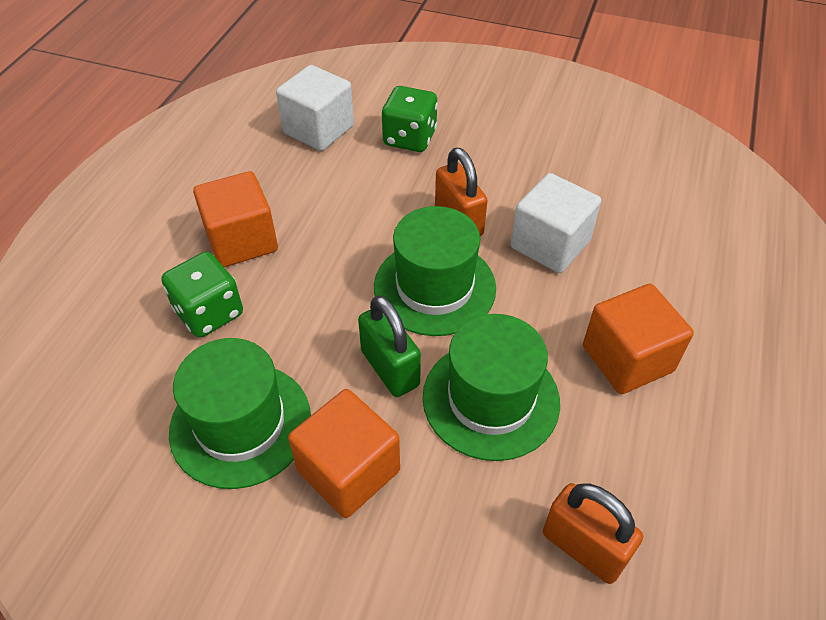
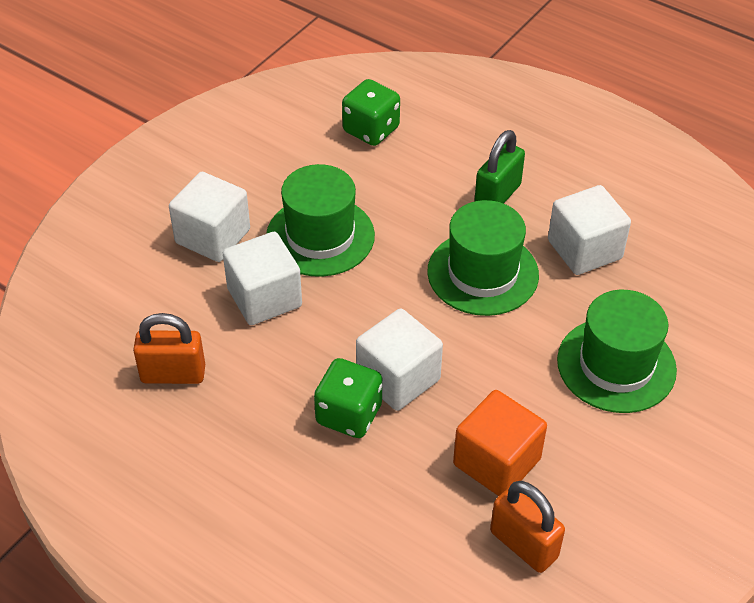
orange cube: 3 -> 1
white cube: 2 -> 4

